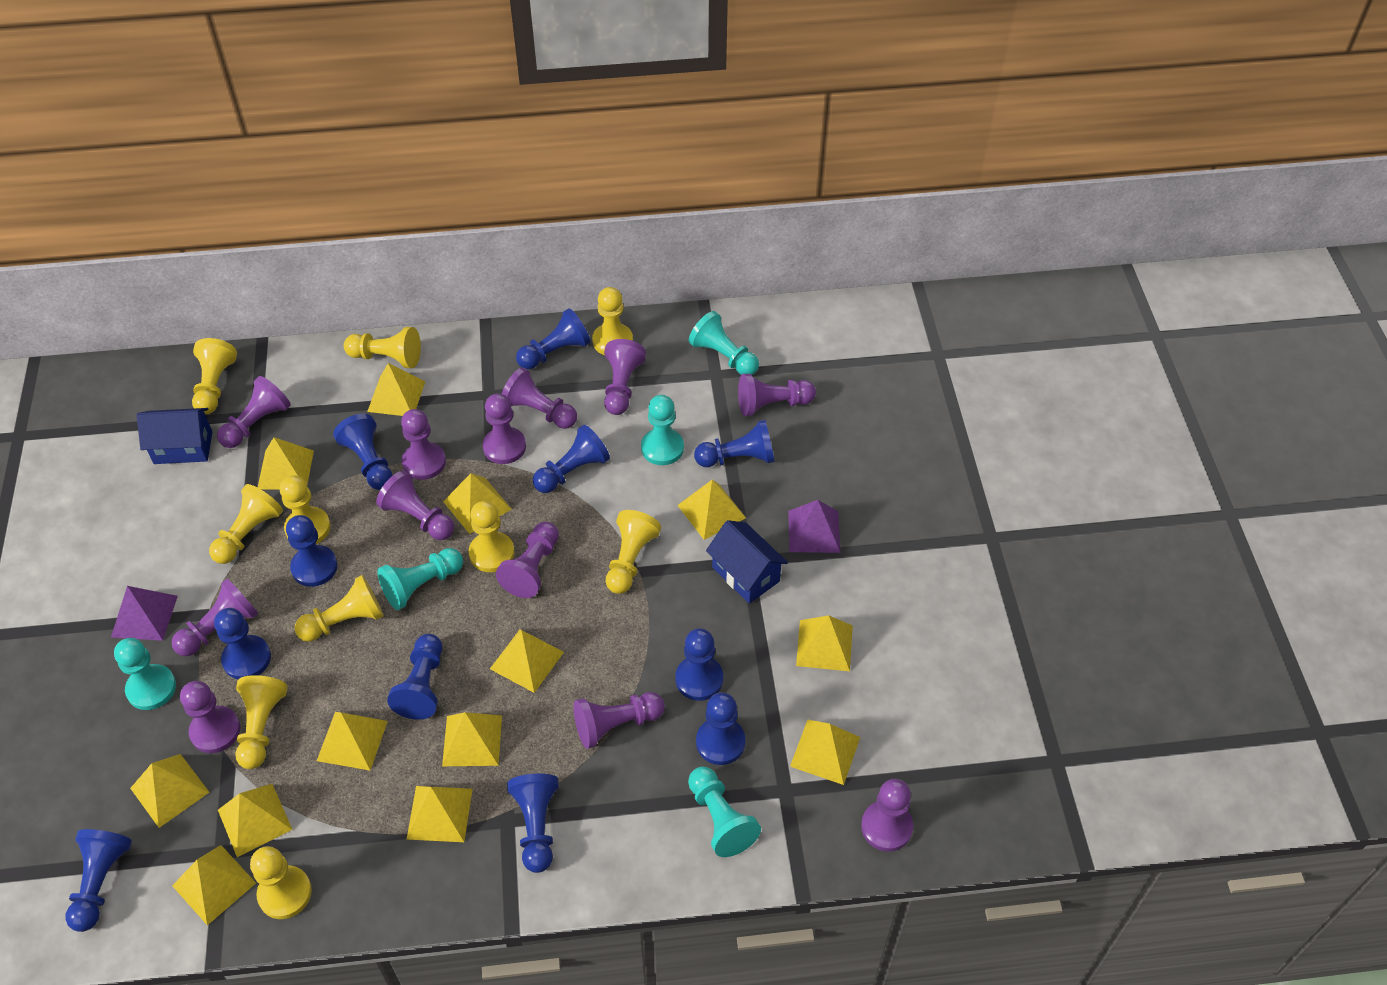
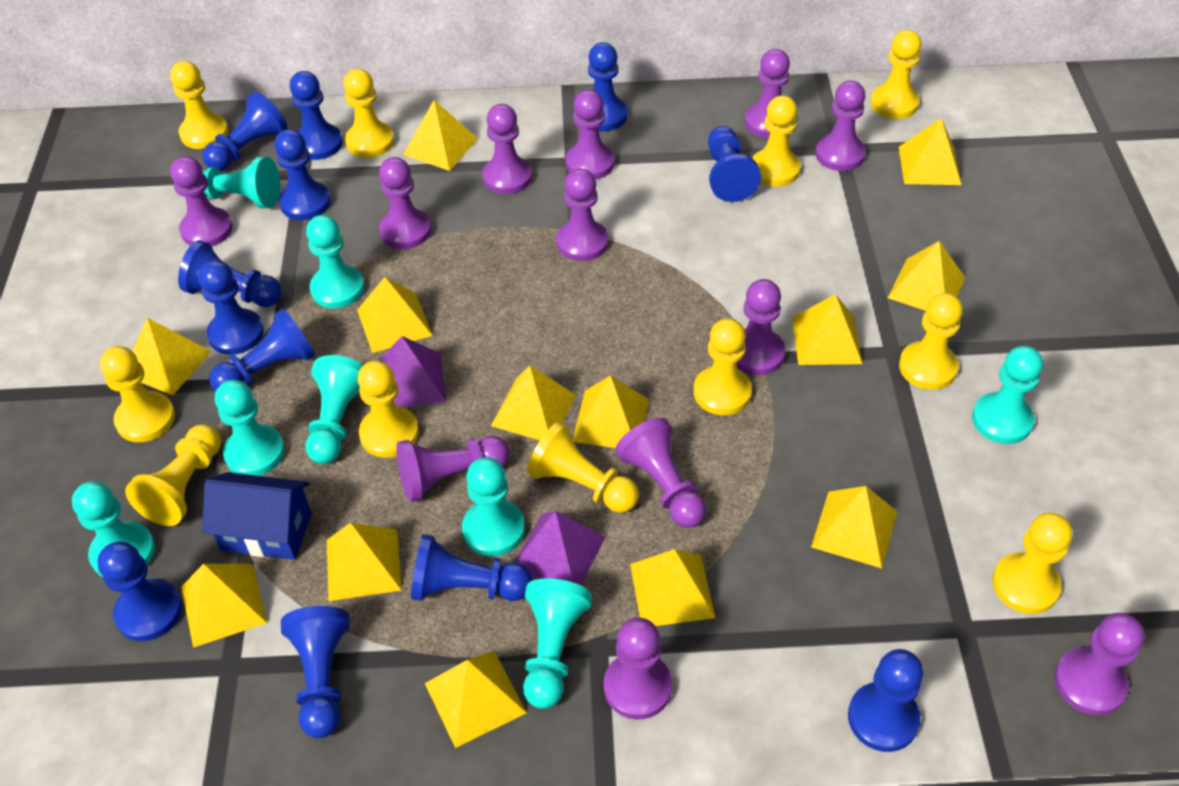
blue house: 2 -> 1
blue pawn: 11 -> 12
turquoise pawn: 5 -> 8
yellow pawn: 10 -> 11

